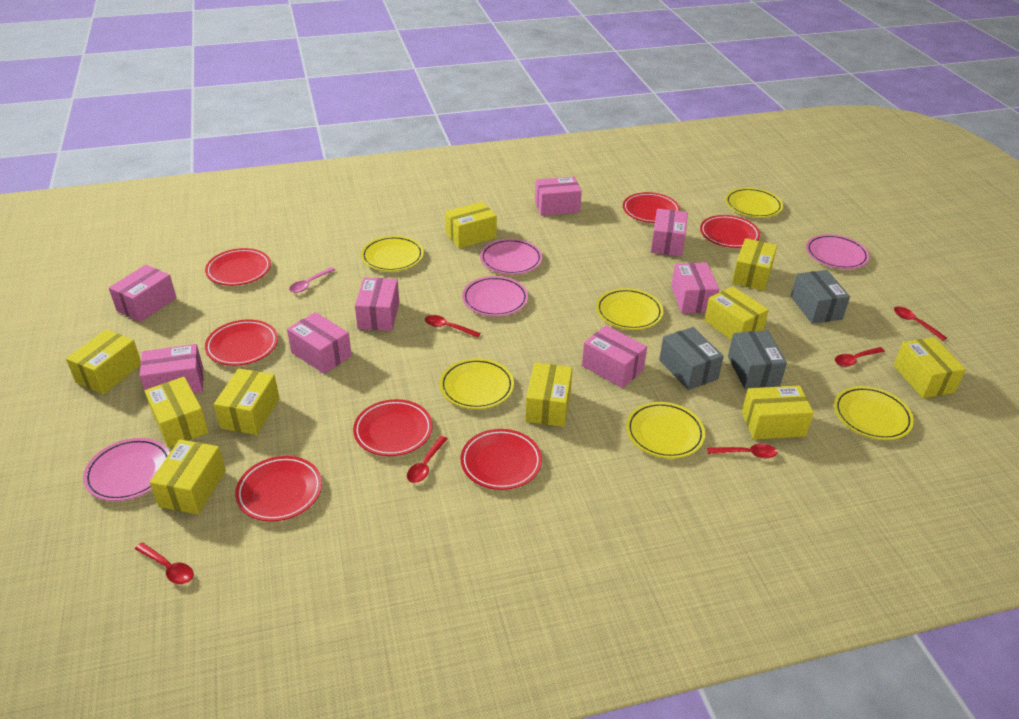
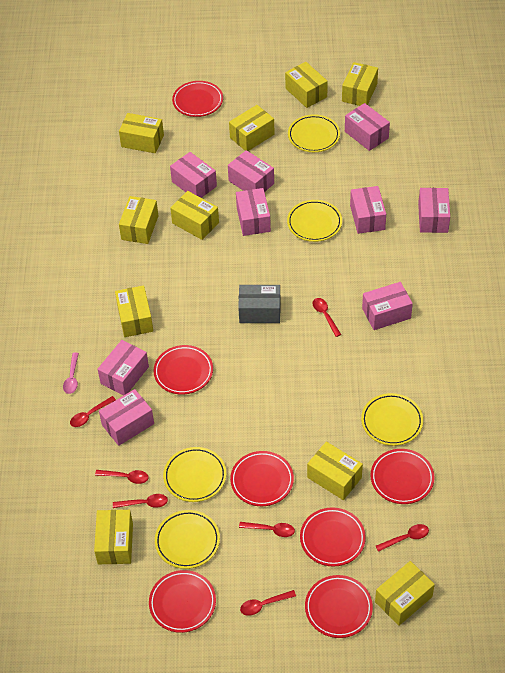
grey box: 3 -> 1
pink box: 8 -> 9
pink plate: 4 -> 0
red spoon: 6 -> 7
yellow plate: 6 -> 5

